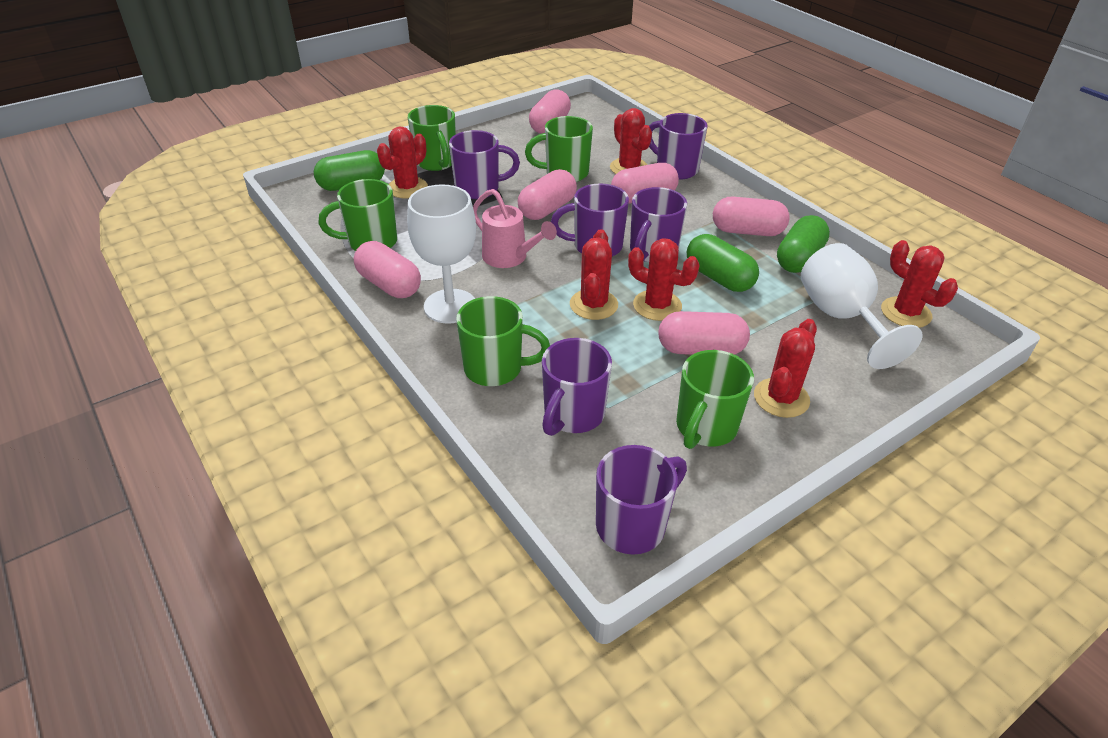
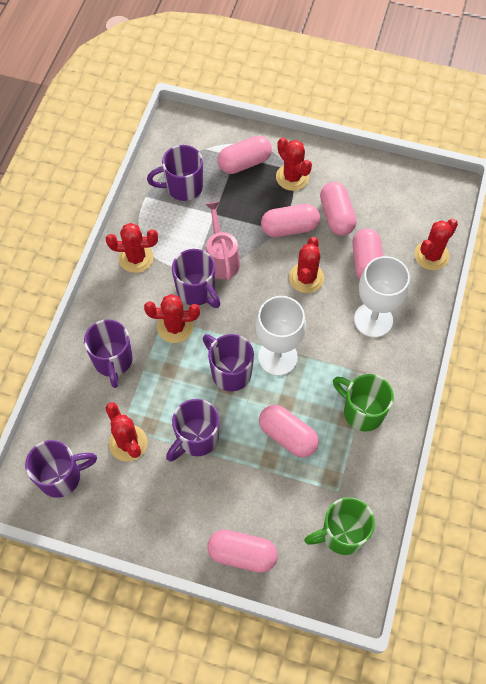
green capsule: 3 -> 0
green mug: 5 -> 2

